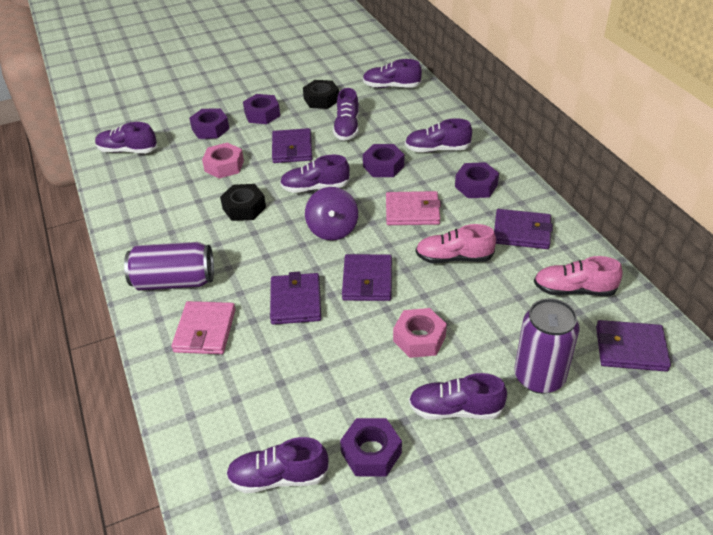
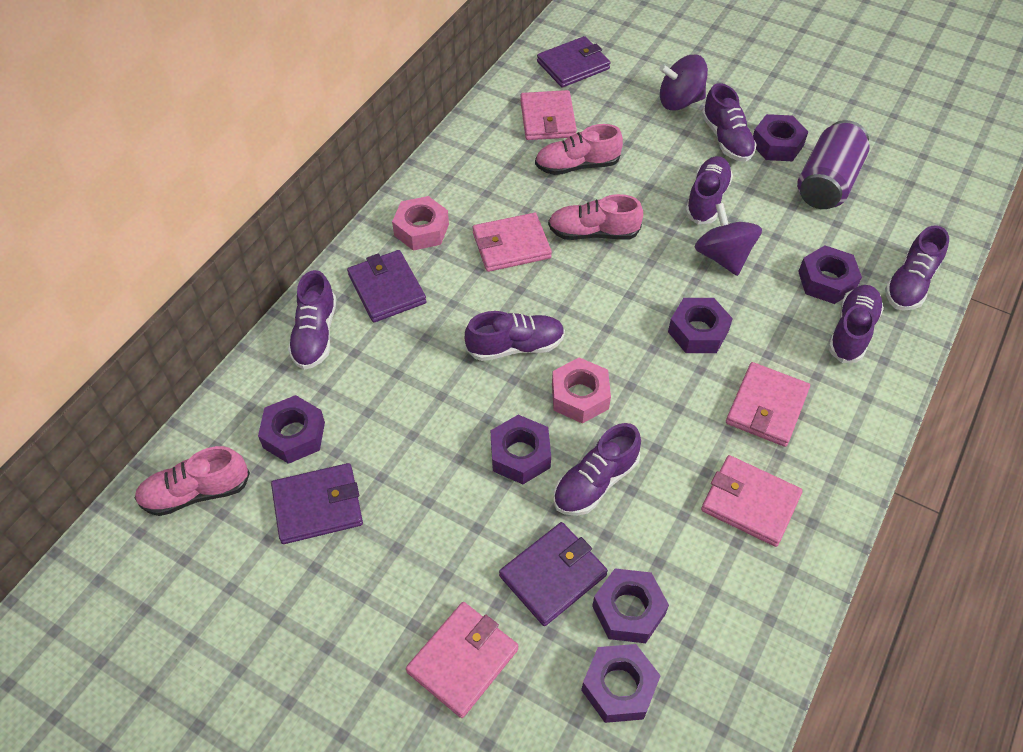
black nut: 2 -> 0
pink shoe: 2 -> 3
pink wallet: 2 -> 5
purple can: 2 -> 1
purple nut: 5 -> 7
purple spinning top: 1 -> 2
purple wallet: 5 -> 4

